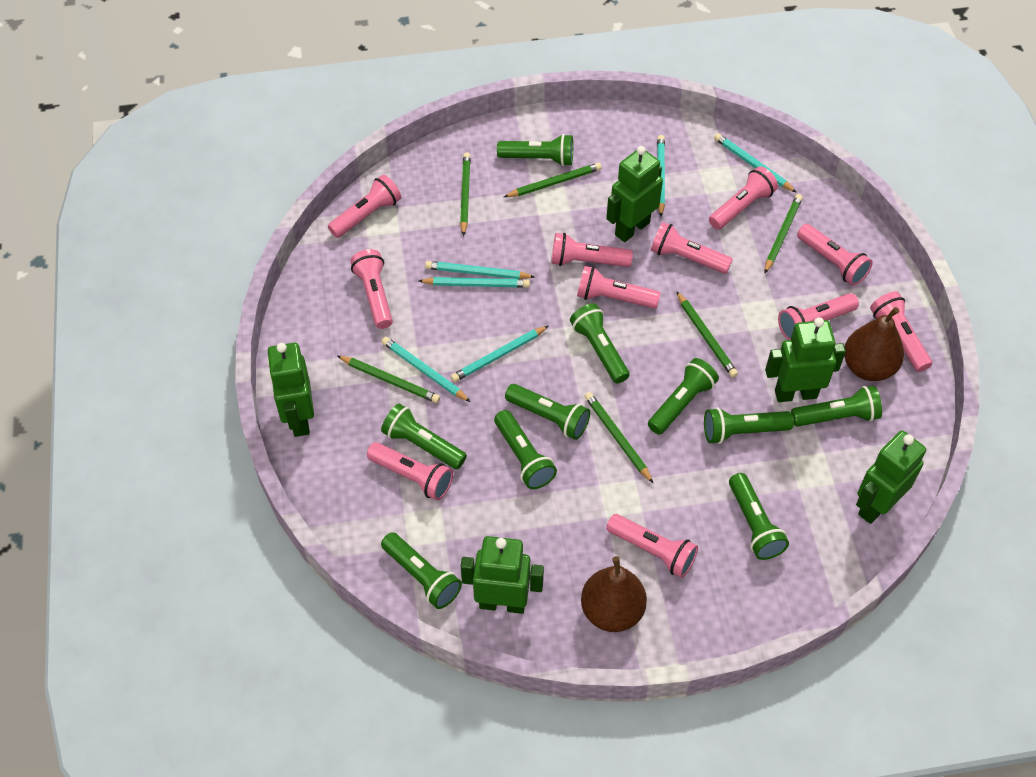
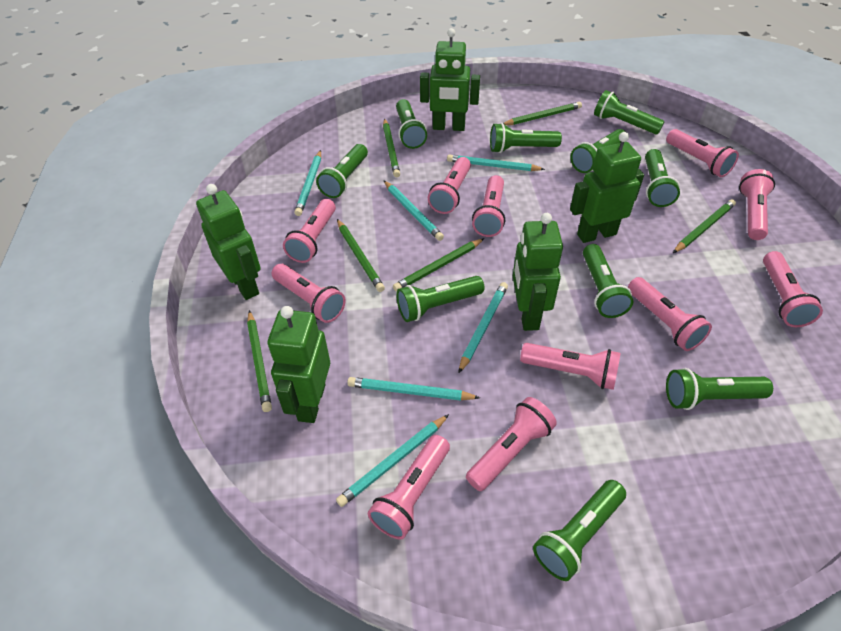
brown pear: 2 -> 0

